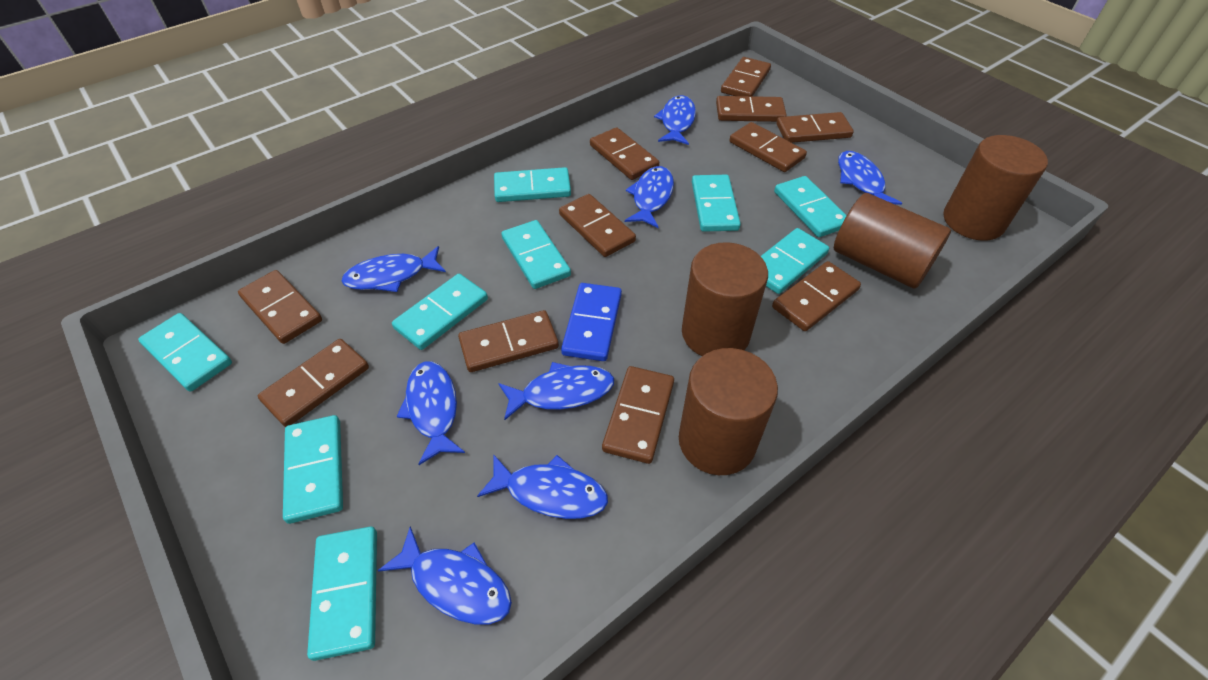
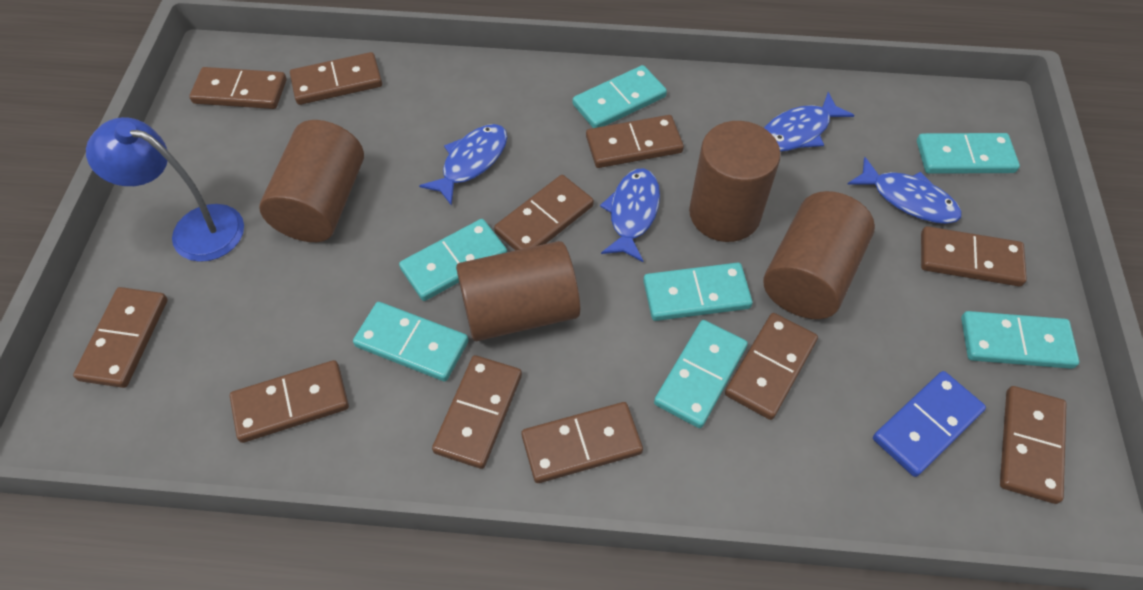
blue fish: 8 -> 4
blue lamp: 0 -> 1
turquoise domino: 9 -> 7

